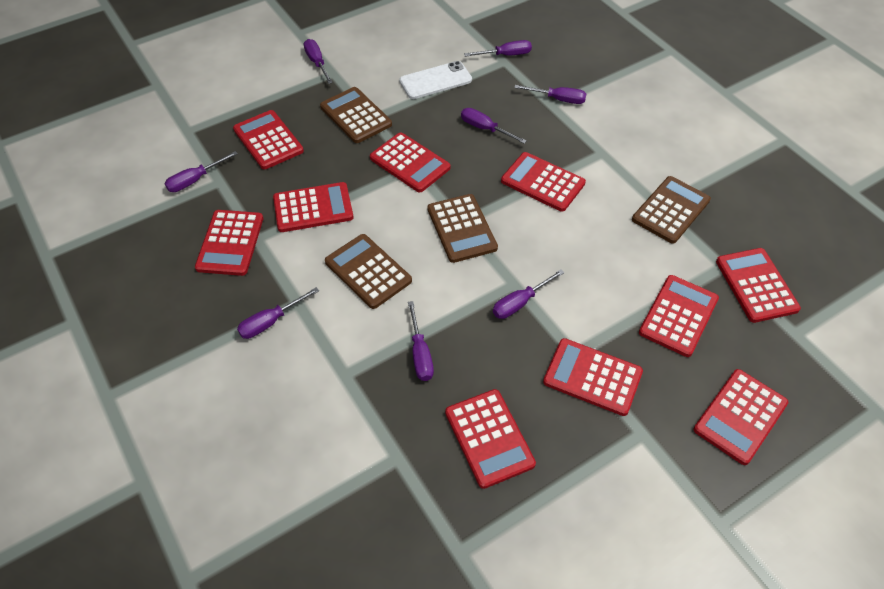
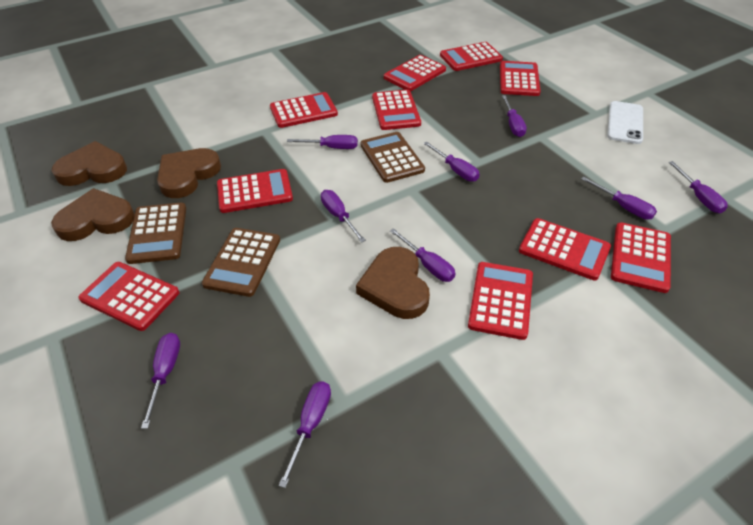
brown calculator: 4 -> 3
brown heart: 0 -> 4
purple screwdriver: 8 -> 9

